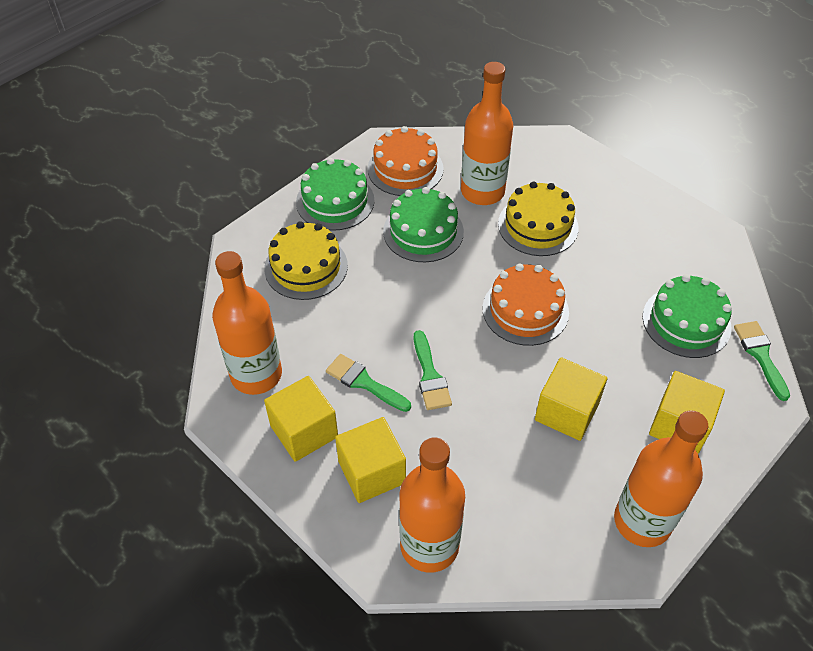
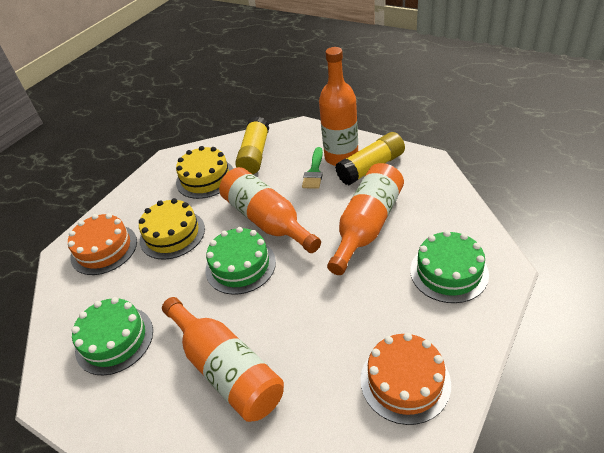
green brush: 3 -> 1
yellow cube: 4 -> 0
yellow glue stick: 0 -> 2

